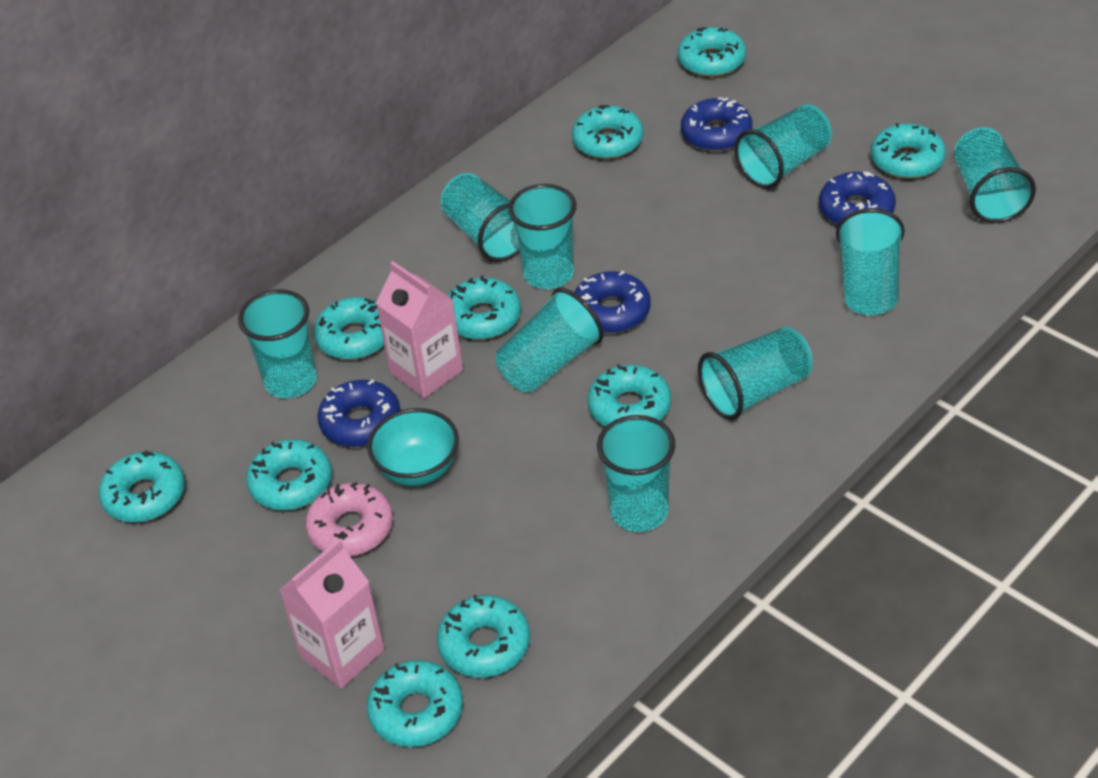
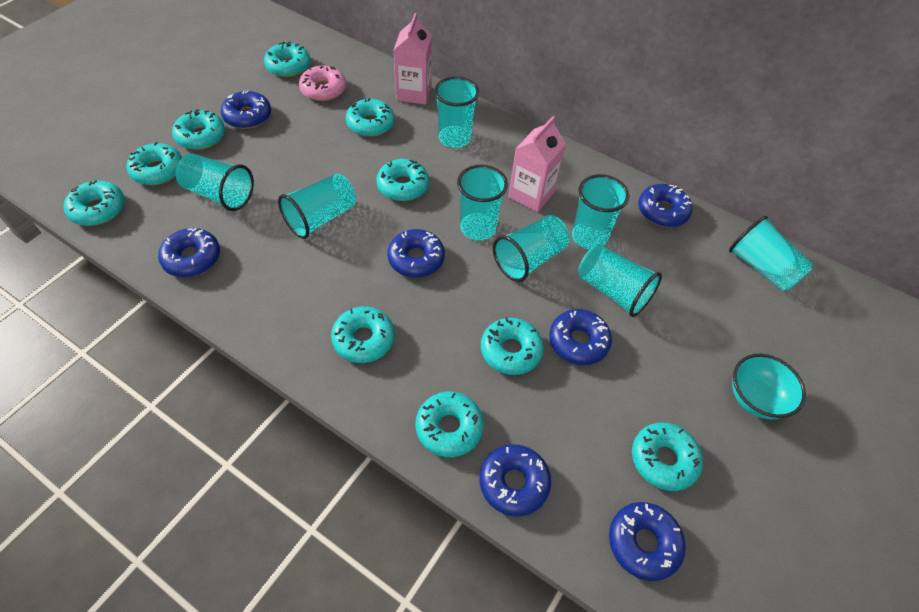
blue donut: 4 -> 7
turquoise cup: 9 -> 8

